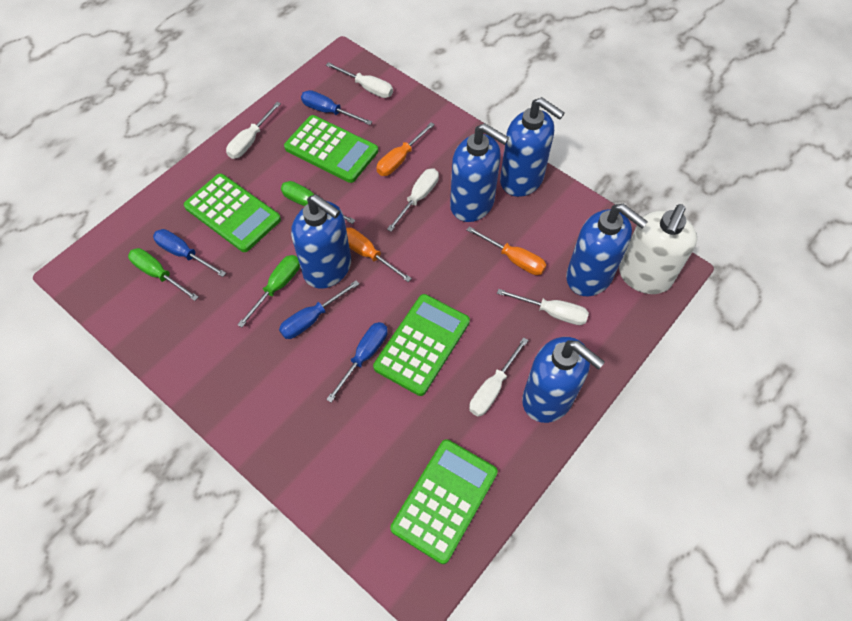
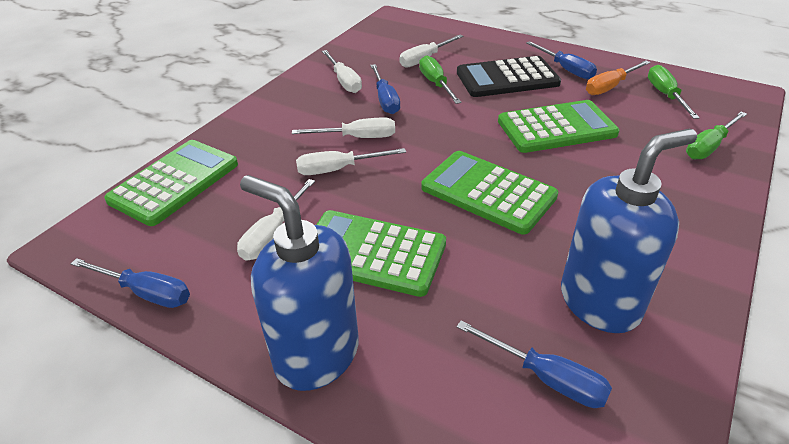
black calculator: 0 -> 1
blue soap dispenser: 5 -> 2
orange screwdriver: 3 -> 1
white soap dispenser: 1 -> 0

